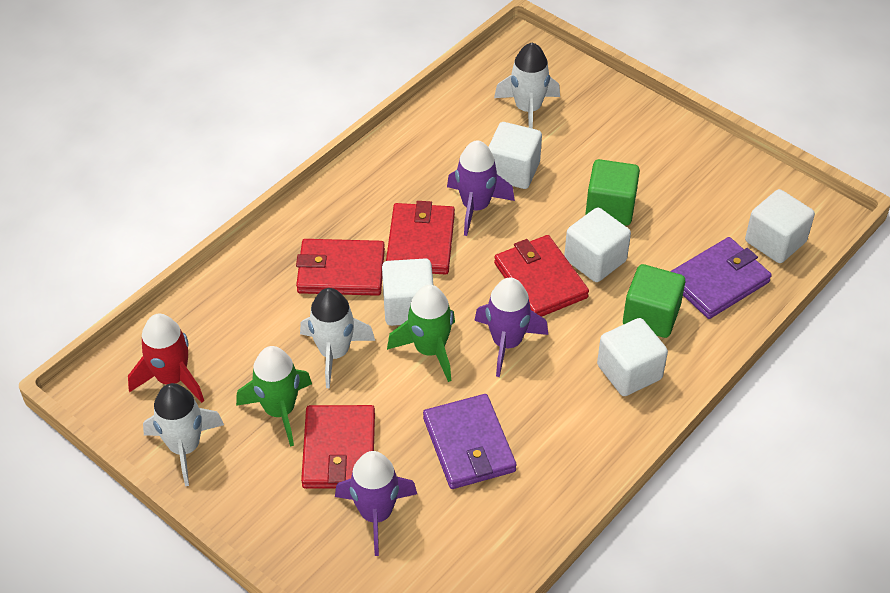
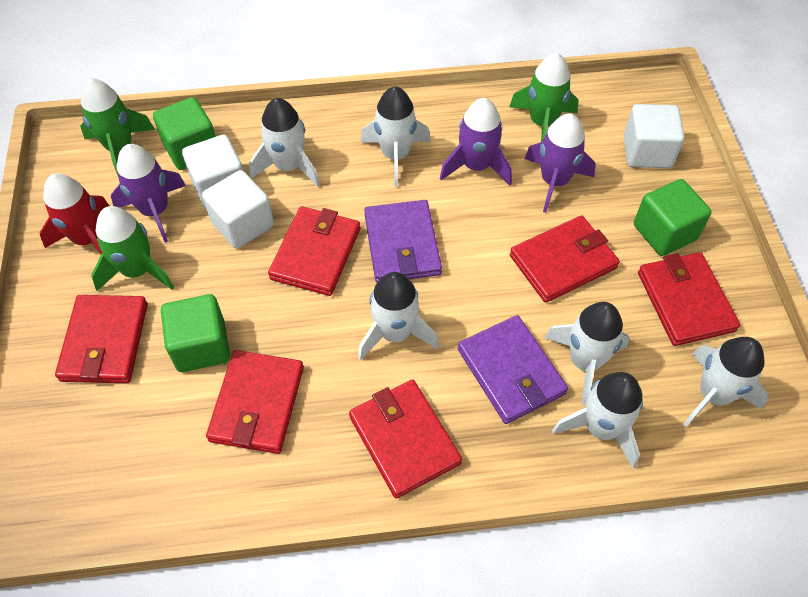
green cube: 2 -> 3
green rocket: 2 -> 3
red wallet: 4 -> 6
white cube: 5 -> 3
white rocket: 3 -> 6

